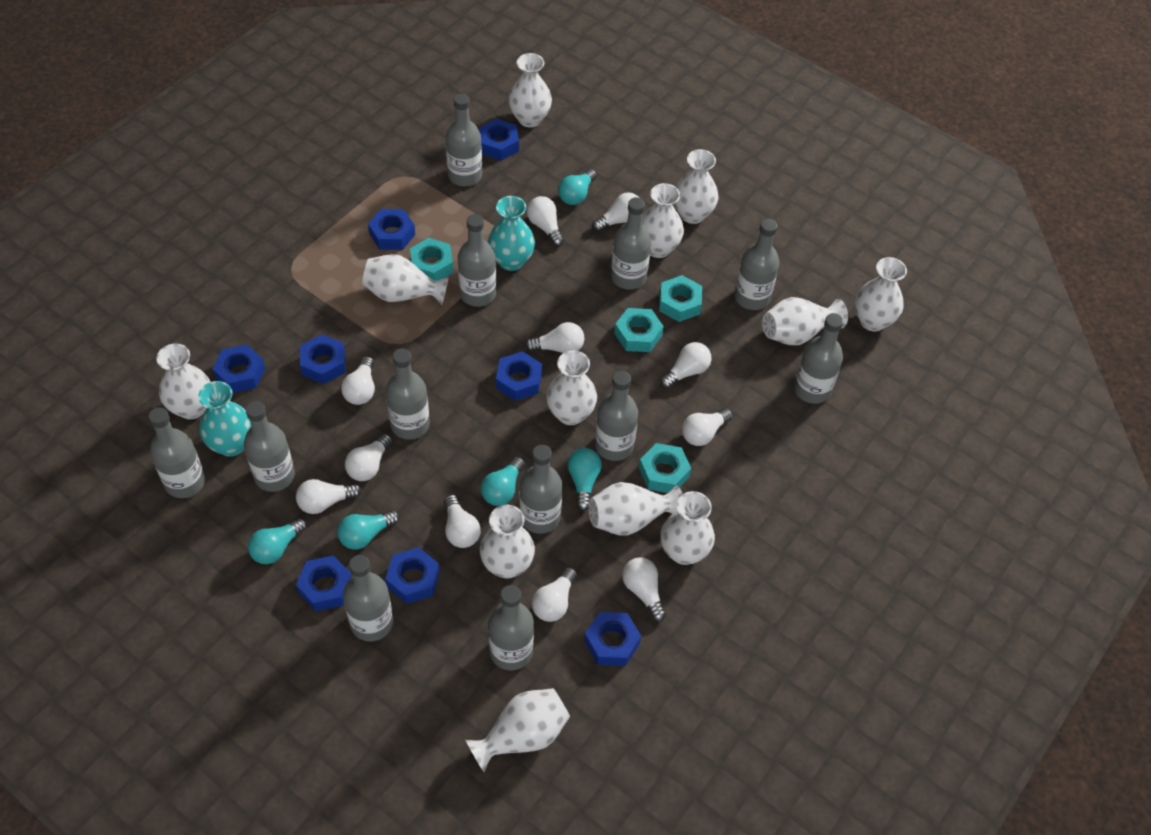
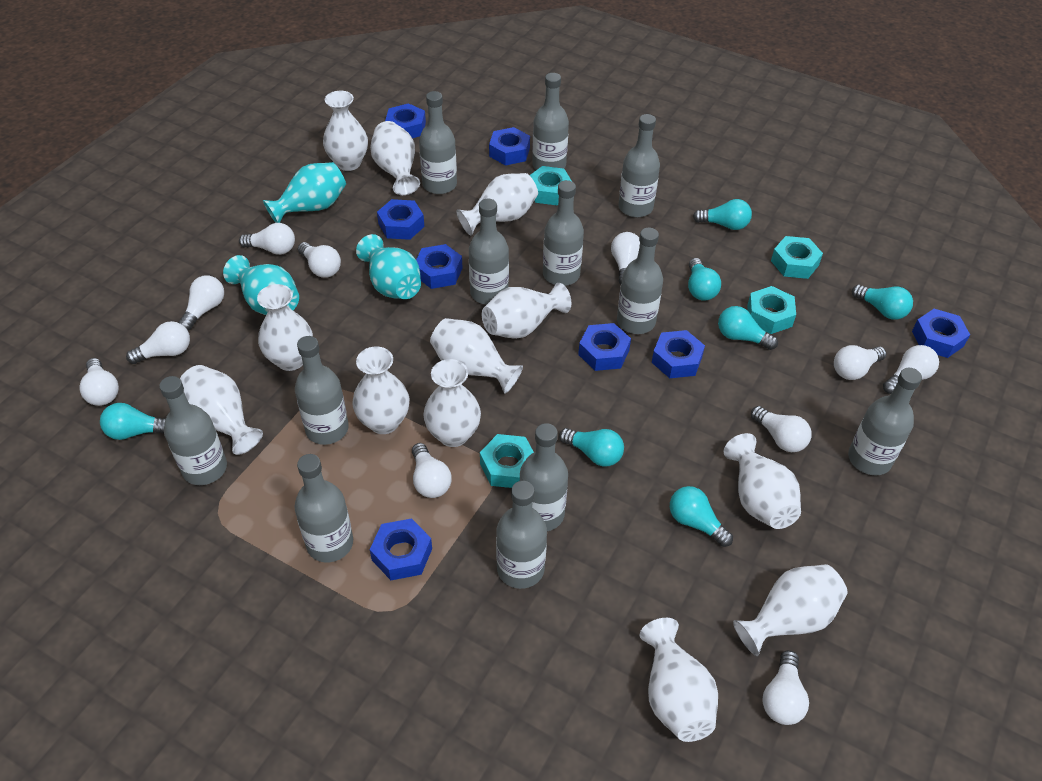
turquoise light bulb: 5 -> 7
turquoise vase: 2 -> 3

